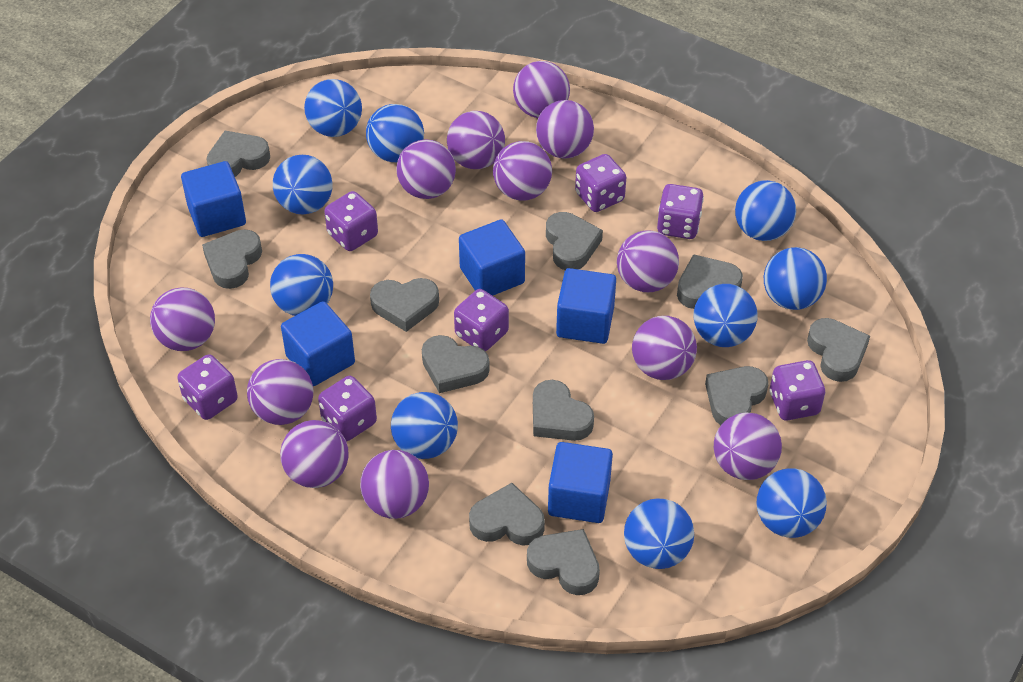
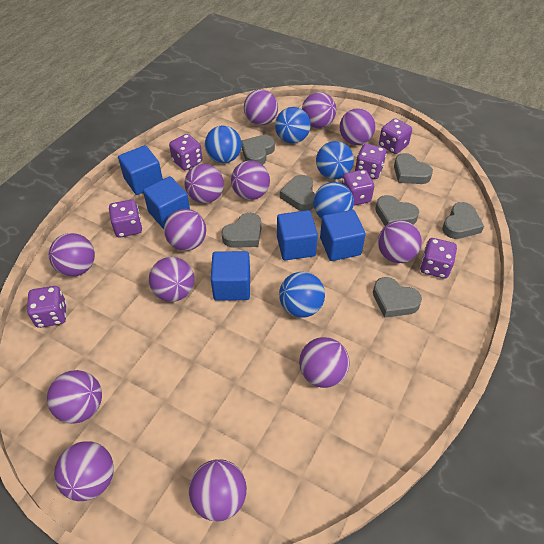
blue ball: 10 -> 5
grey heart: 11 -> 7
purple ball: 12 -> 13

